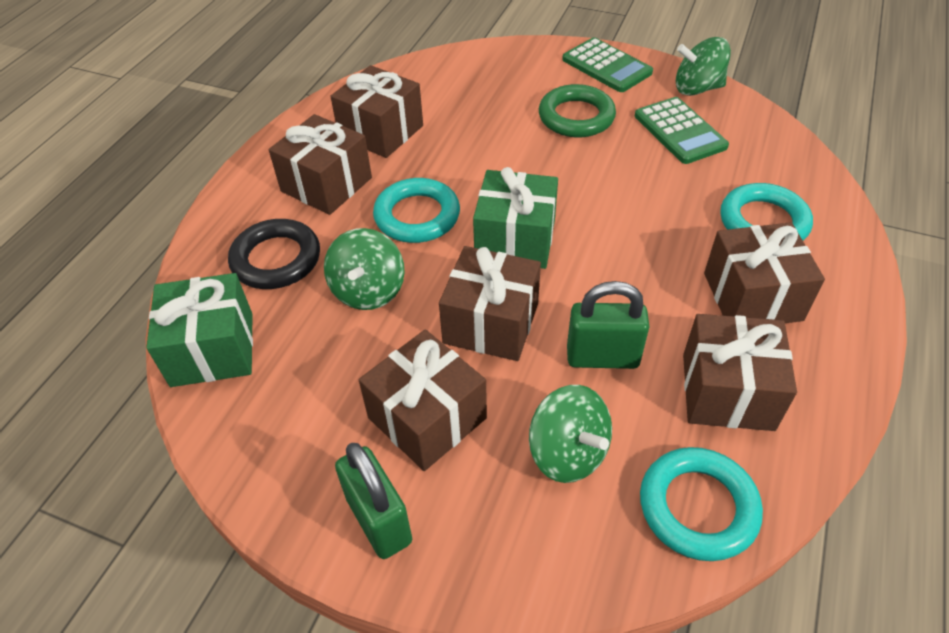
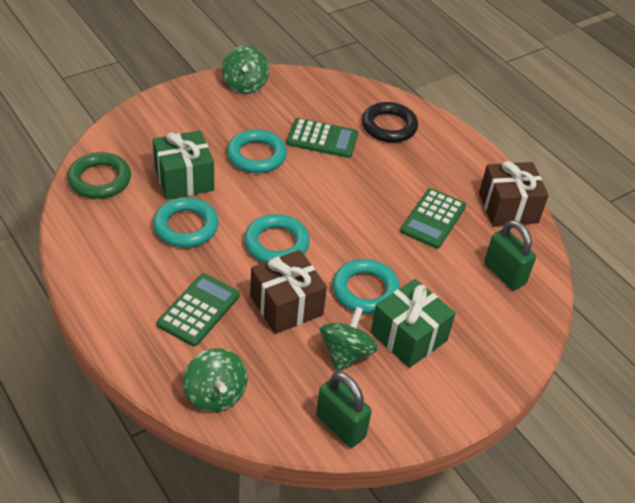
brown gift: 6 -> 2
green calculator: 2 -> 3
turquoise ring: 3 -> 4

